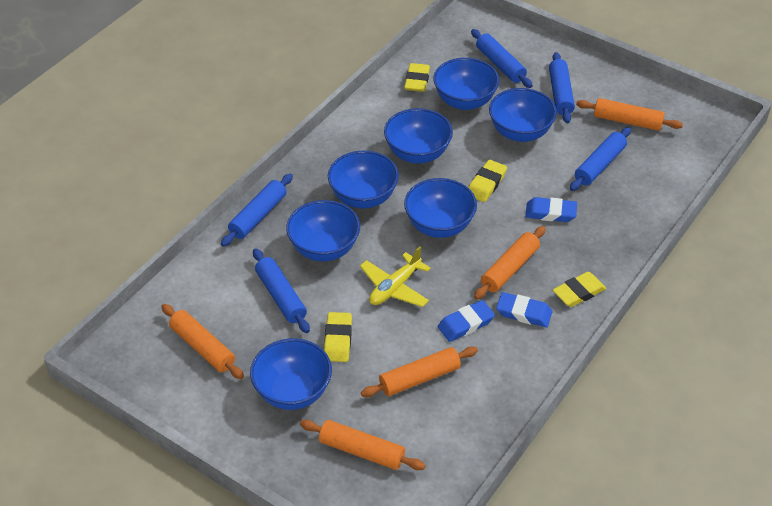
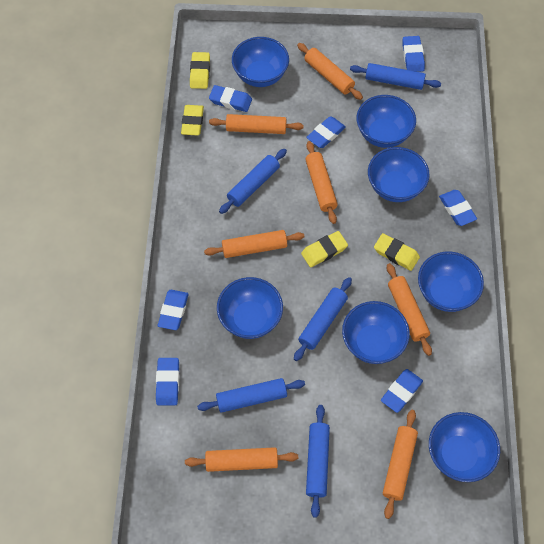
blue eraser: 3 -> 7
orange rolling pin: 5 -> 7
yellow plane: 1 -> 0

